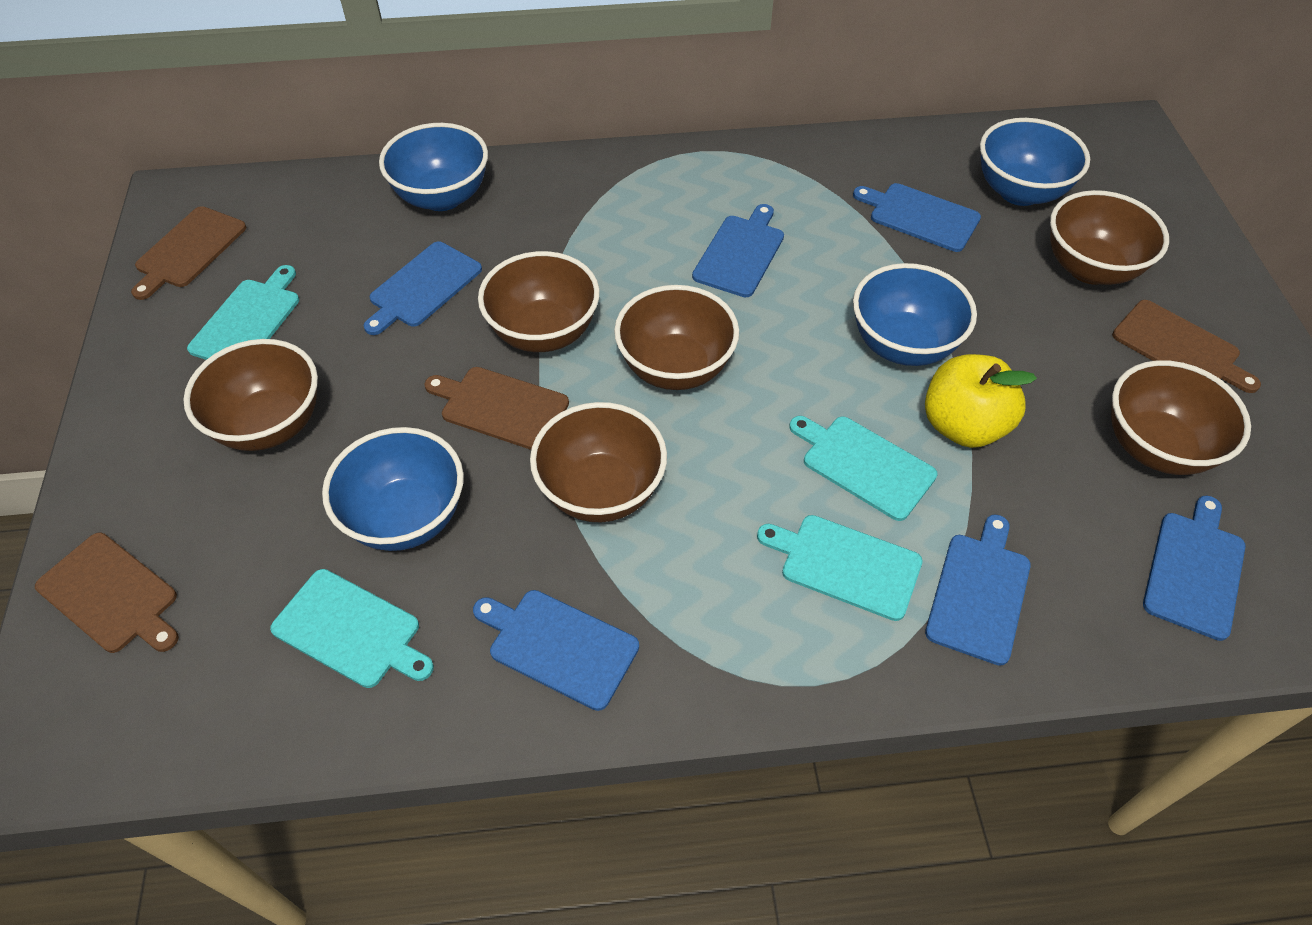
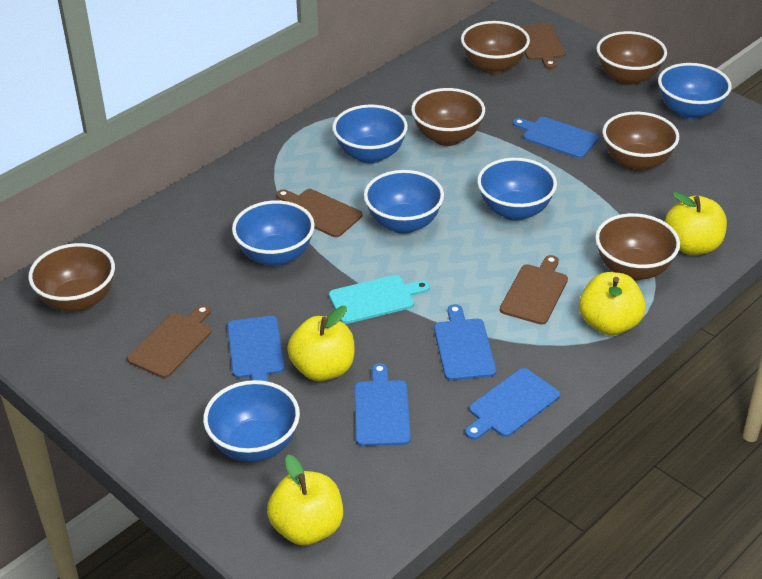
blue bowl: 4 -> 6
blue cutting board: 6 -> 5
turquoise cutting board: 4 -> 1
yellow apple: 1 -> 4

